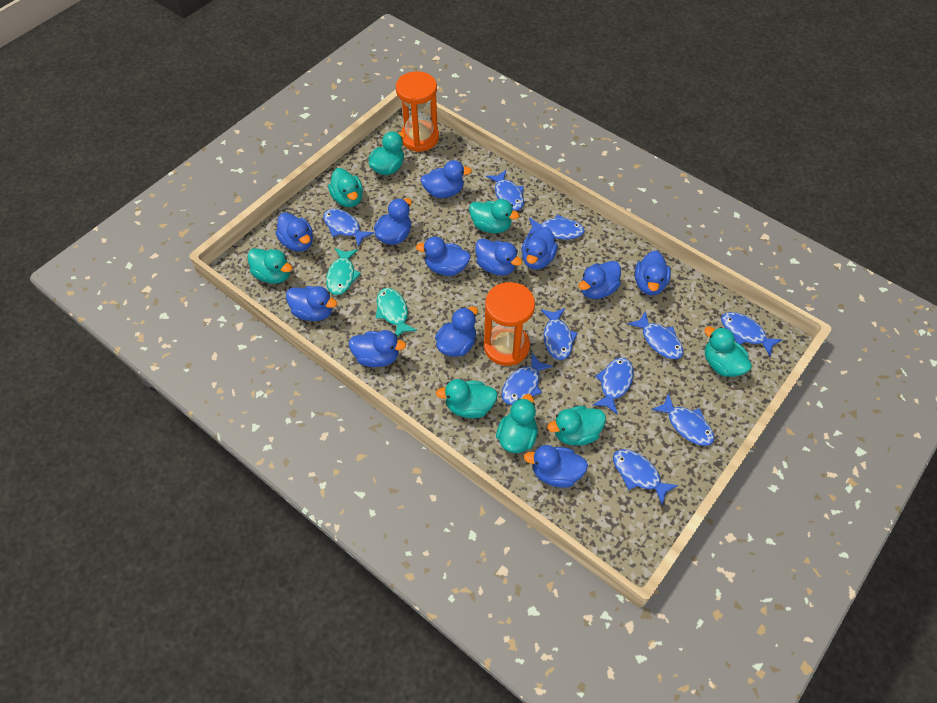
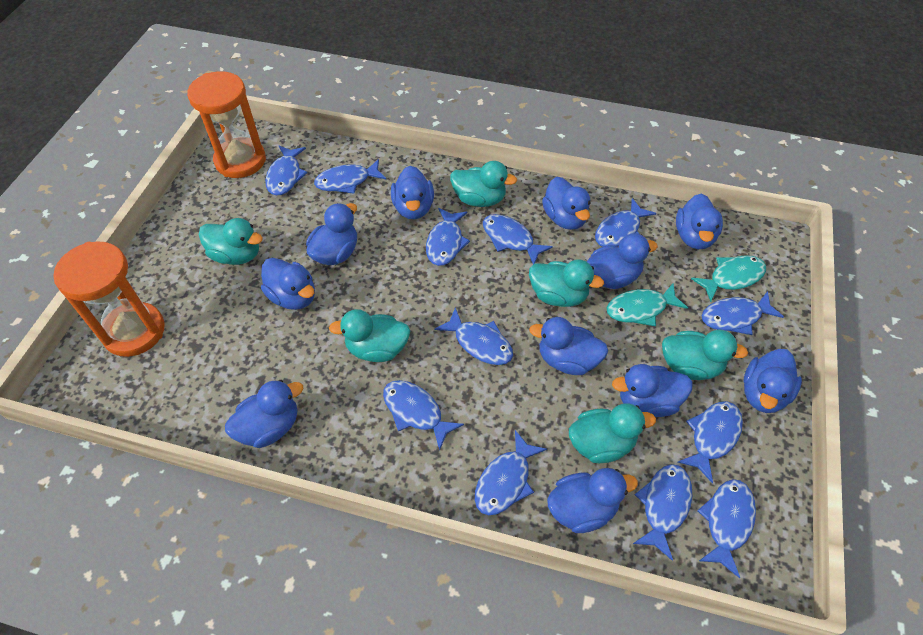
blue duck: 12 -> 11
blue fish: 10 -> 12
turquoise duck: 8 -> 6

